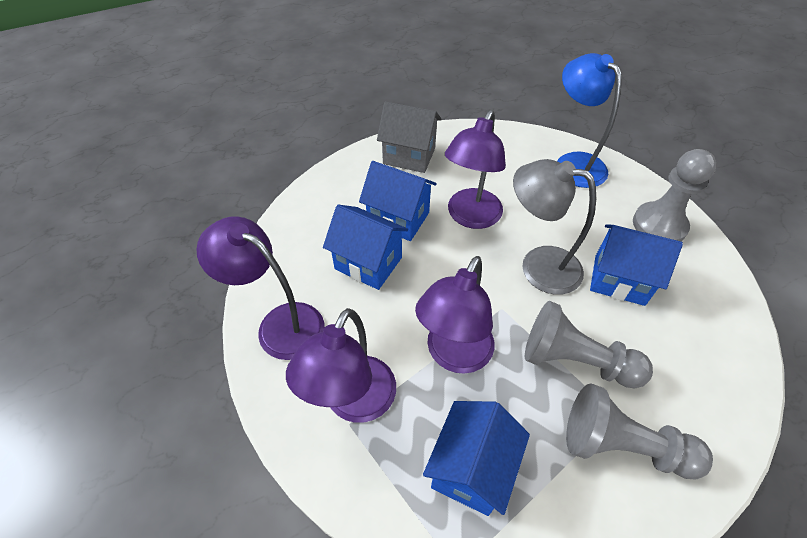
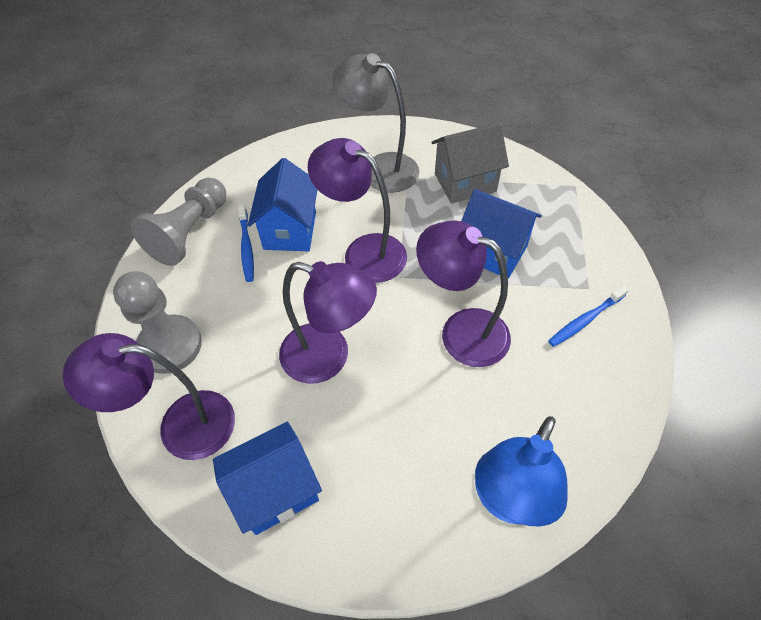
blue house: 4 -> 3
blue toothbrush: 0 -> 2
grey pawn: 3 -> 2

